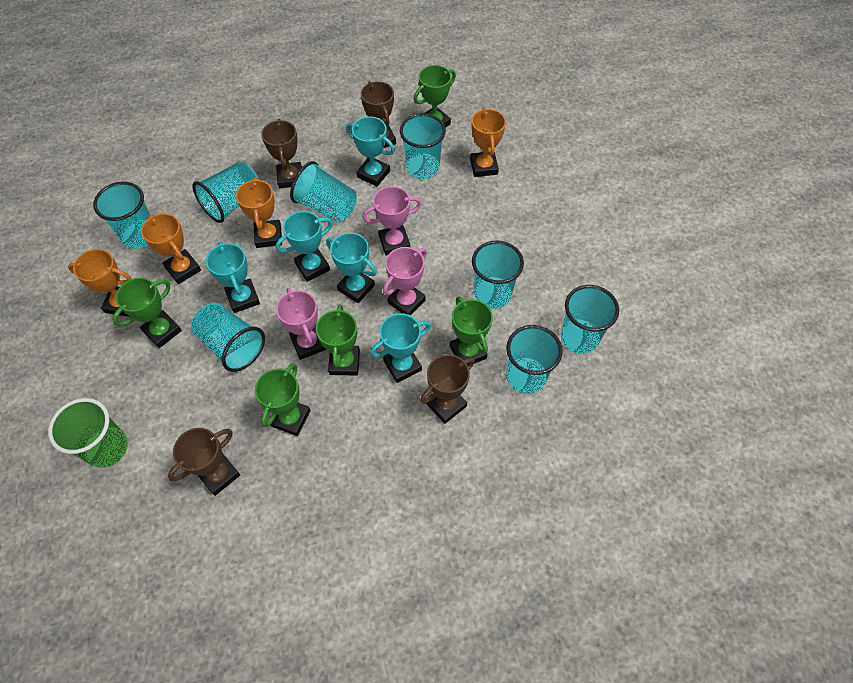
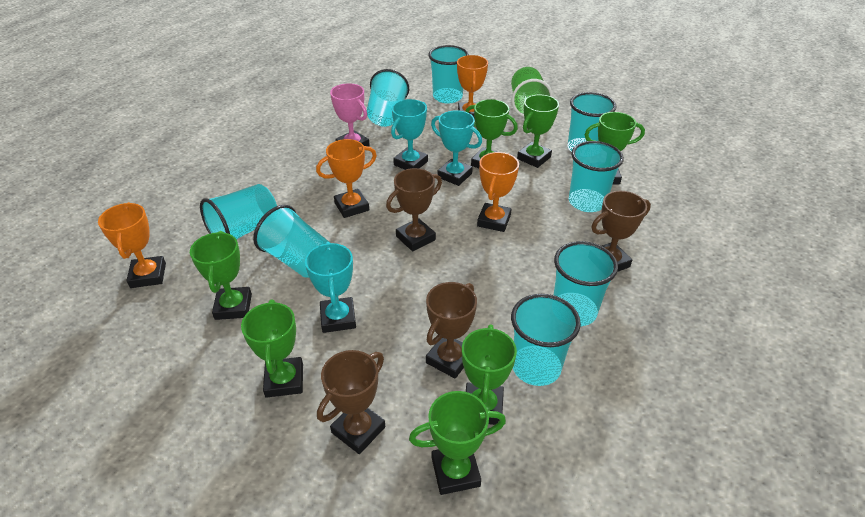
green trophy: 5 -> 7
pink trophy: 3 -> 1
turquoise trophy: 5 -> 3

